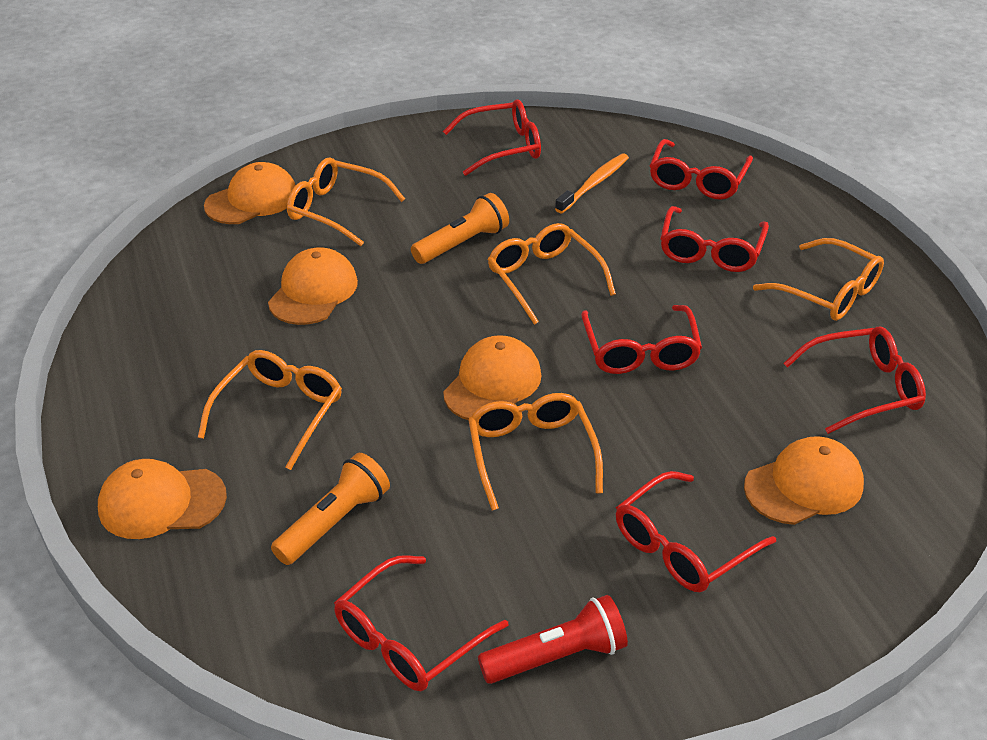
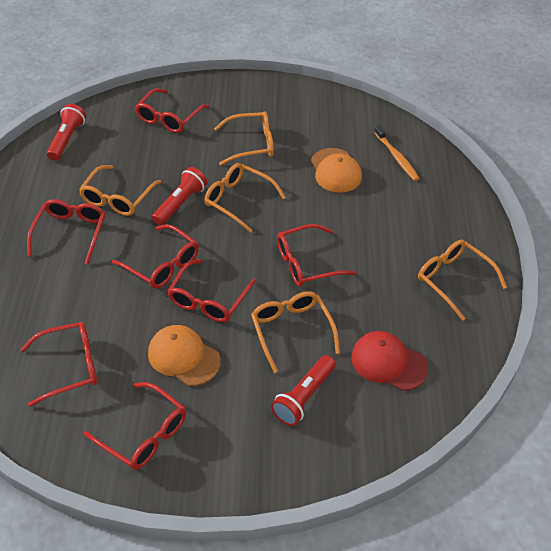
orange cap: 5 -> 2
orange flashlight: 2 -> 0
red cap: 0 -> 1
red flashlight: 1 -> 3

